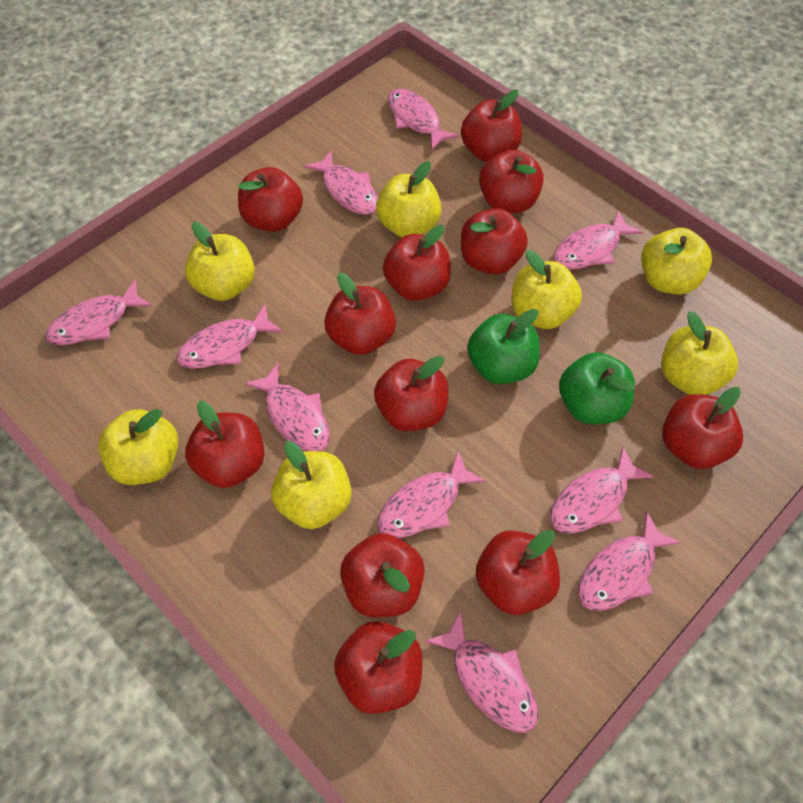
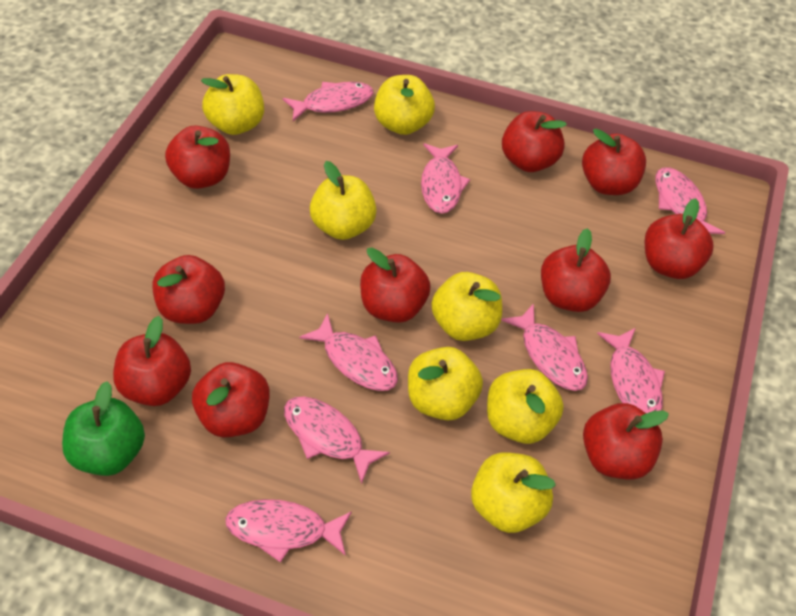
green apple: 2 -> 1
pink fish: 10 -> 8
red apple: 12 -> 10

